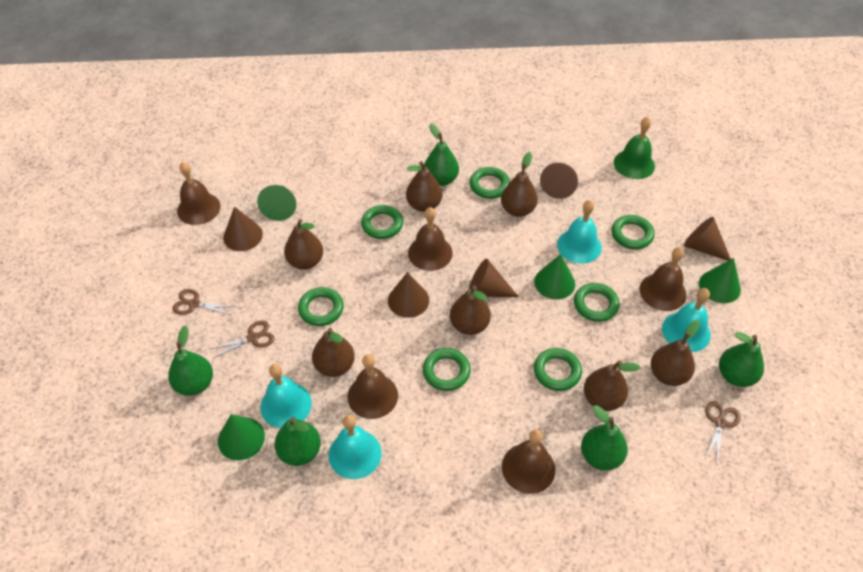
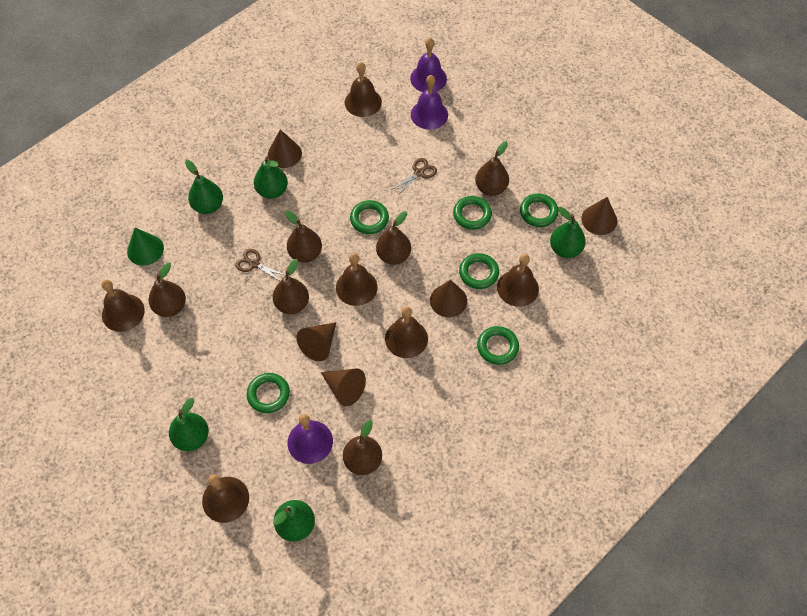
brown bell: 5 -> 6
brown pear: 7 -> 6
brown scissors: 3 -> 2
green bell: 1 -> 0
green cone: 4 -> 1
green ring: 7 -> 6
purple bell: 0 -> 3
turquoise bell: 4 -> 0

